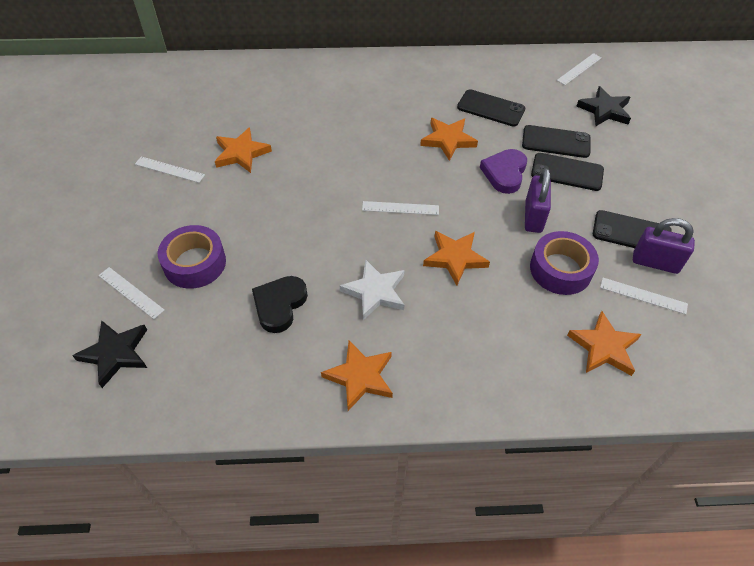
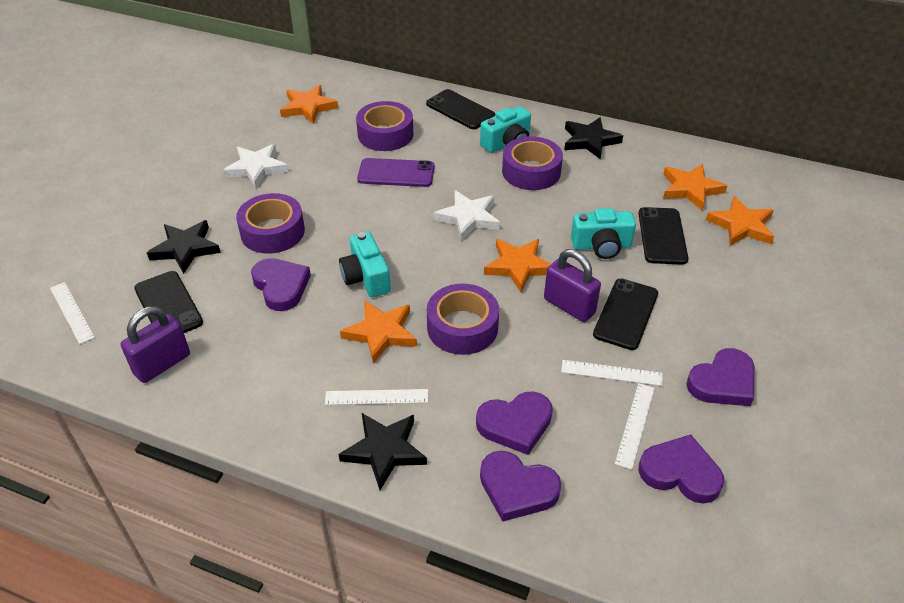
black heart: 1 -> 0
black star: 2 -> 3
purple heart: 1 -> 5
purple phone: 0 -> 1
purple tape: 2 -> 4
turquoise camera: 0 -> 3
white ruler: 5 -> 4
white star: 1 -> 2

